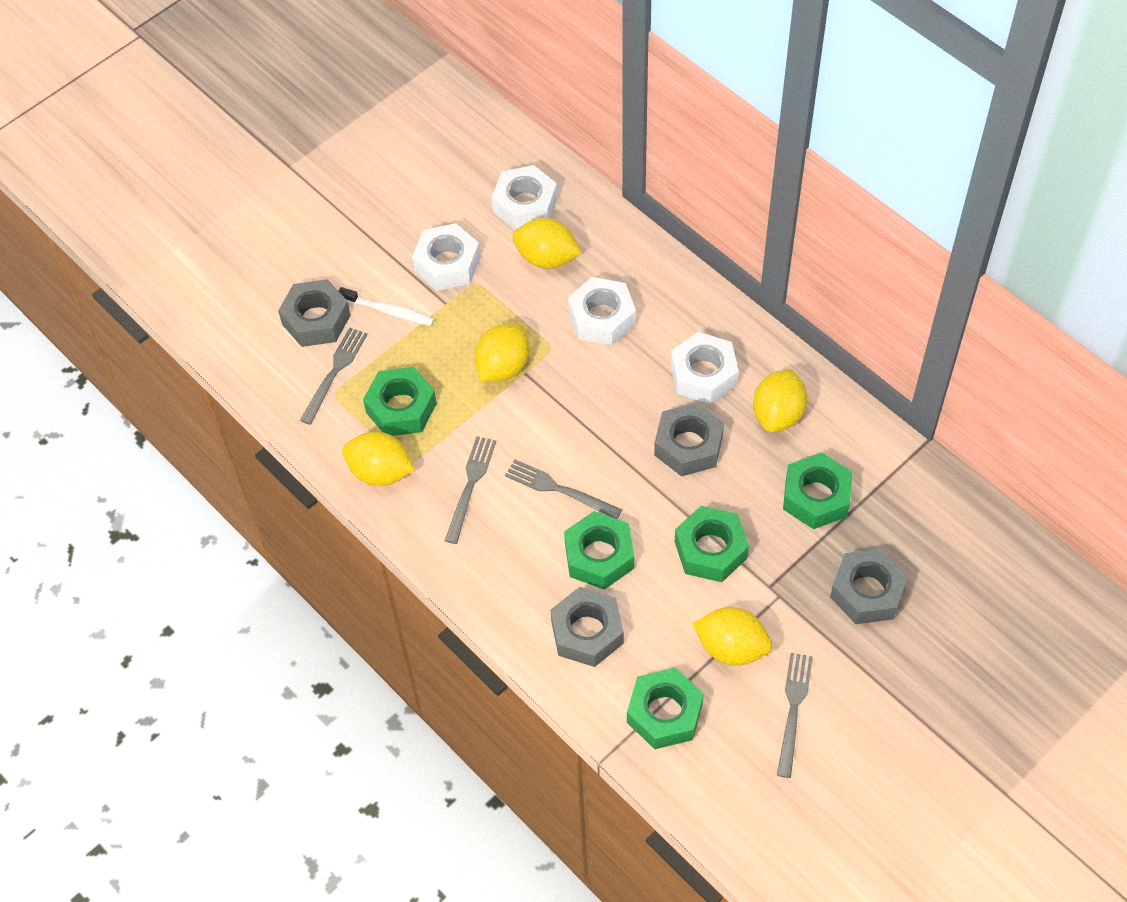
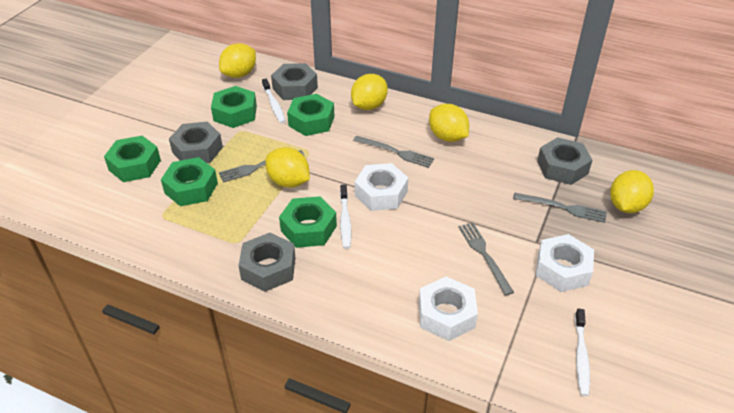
white nut: 4 -> 3
white toothbrush: 1 -> 3

